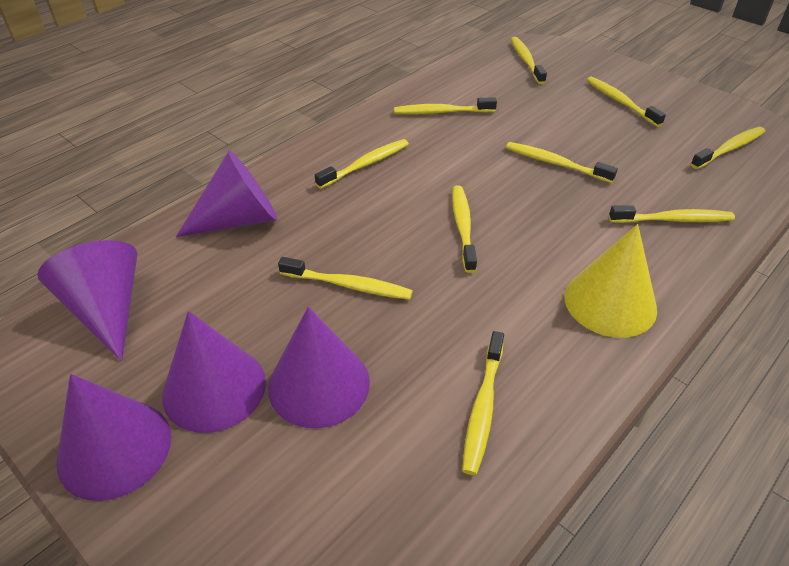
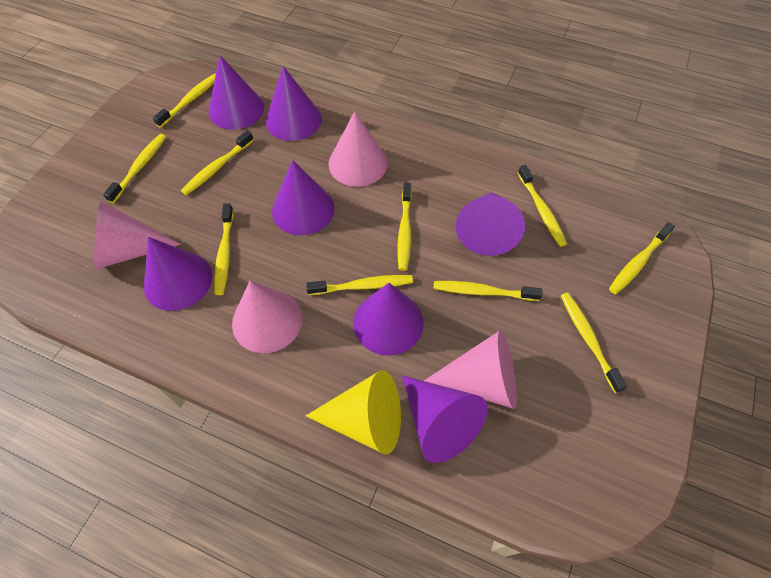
pink cone: 0 -> 4
purple cone: 5 -> 7

